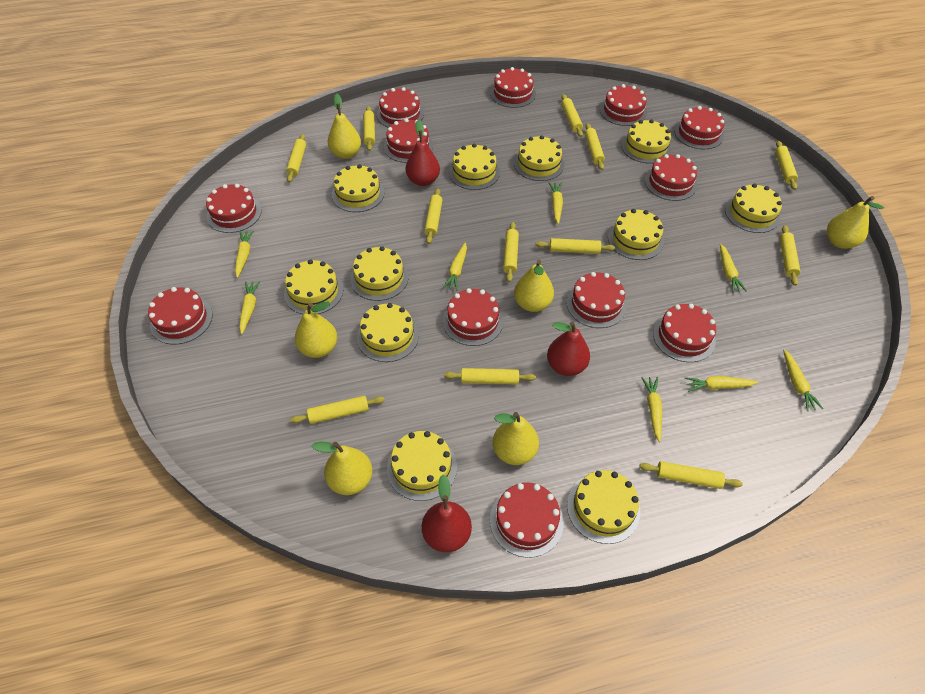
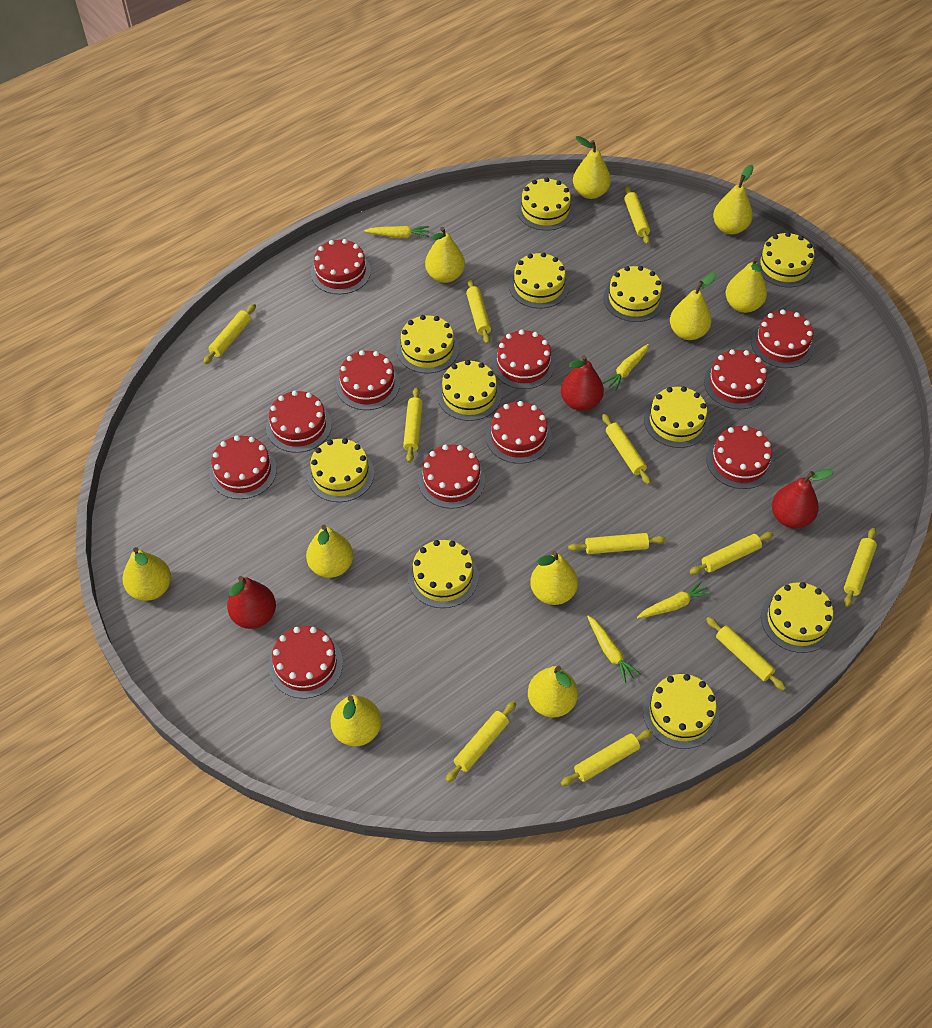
red cake: 12 -> 11
yellow carrot: 8 -> 4
yellow pear: 6 -> 10
yellow rolling pin: 12 -> 11

